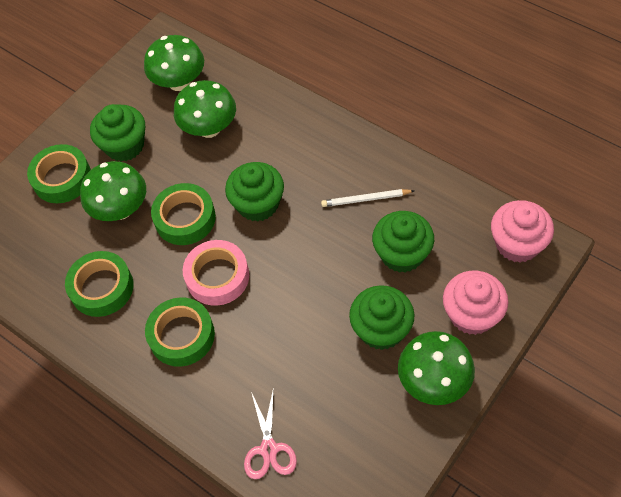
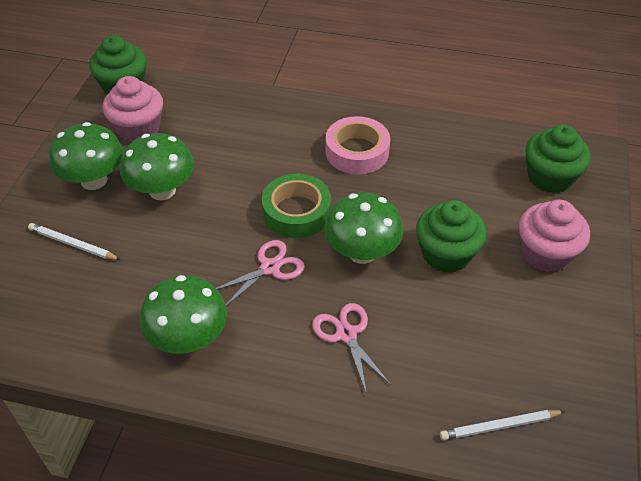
green cupcake: 4 -> 3
green tape: 4 -> 1
pink scissors: 1 -> 2
white pencil: 1 -> 2

